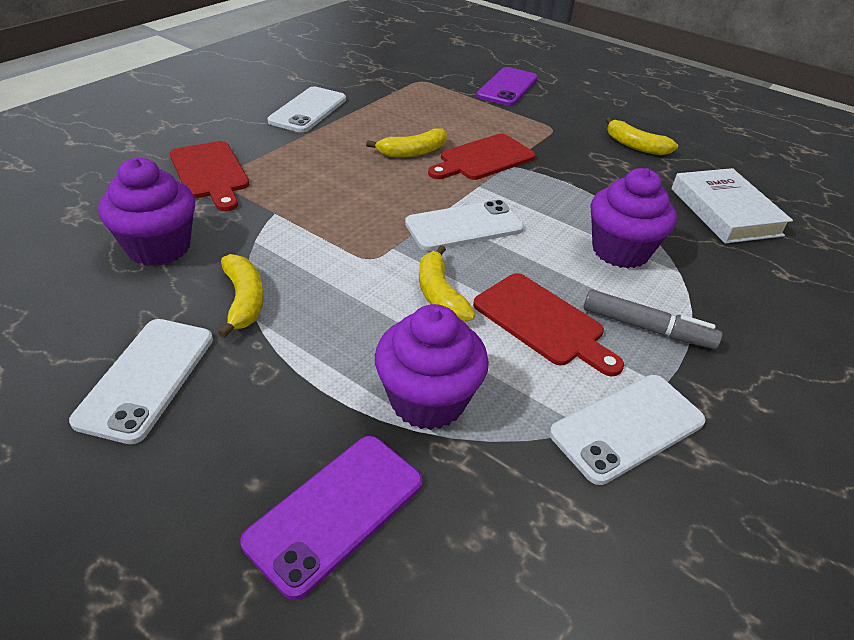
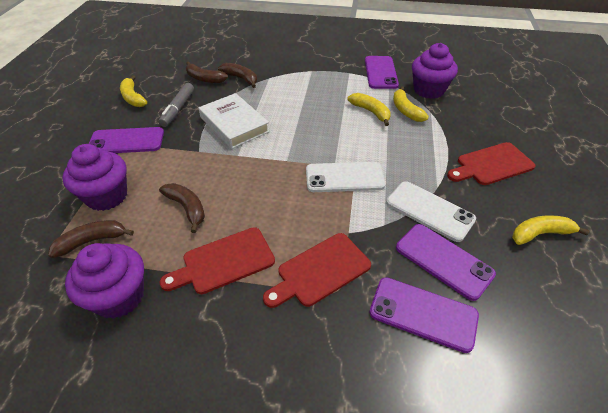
brown banana: 0 -> 4
purple phone: 2 -> 4
white phone: 4 -> 2

